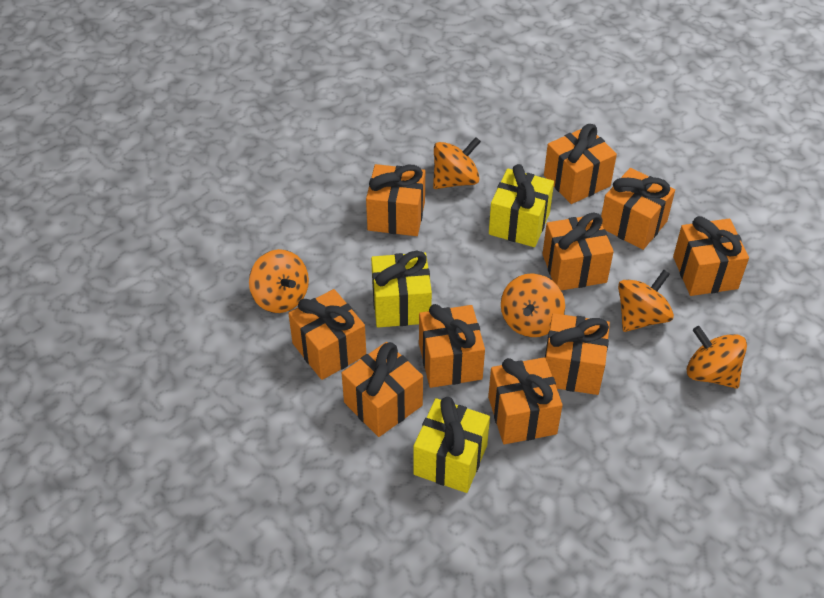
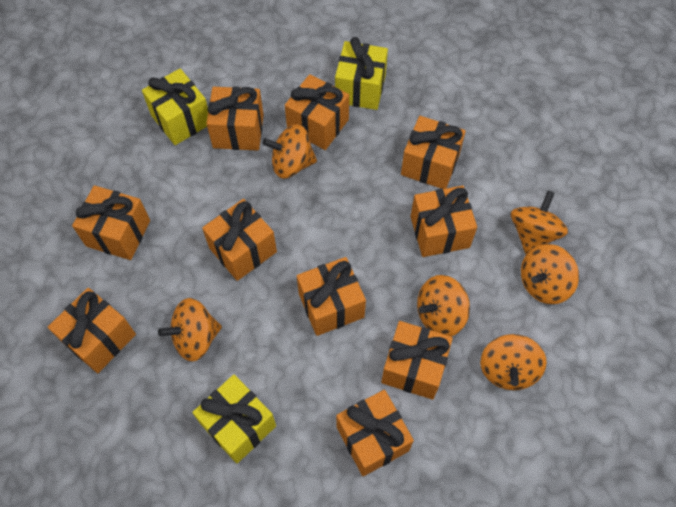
orange spinning top: 5 -> 6

